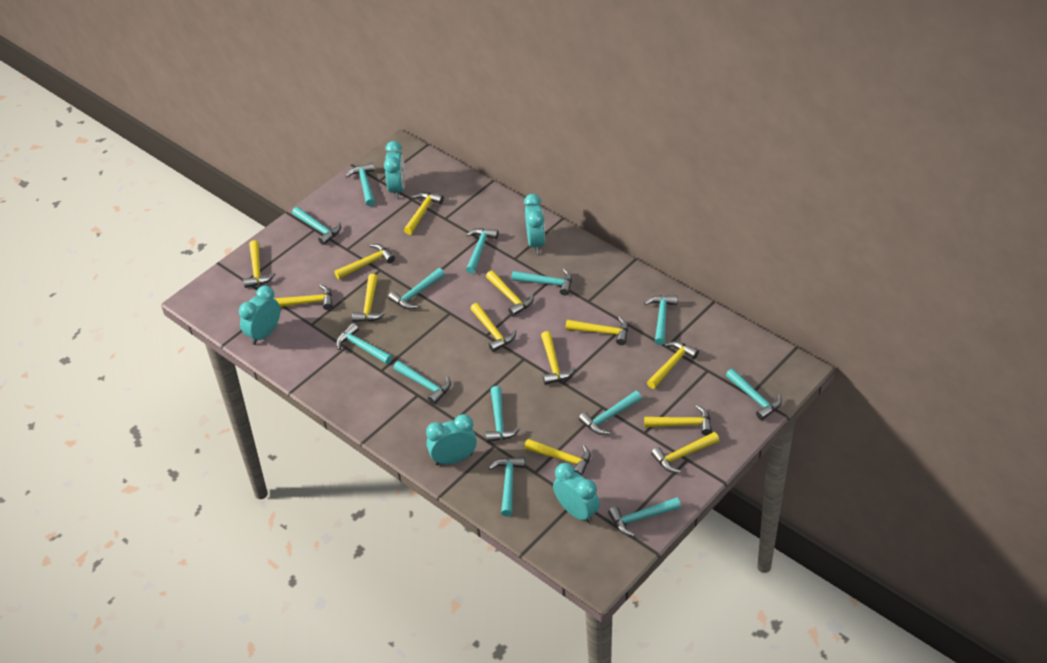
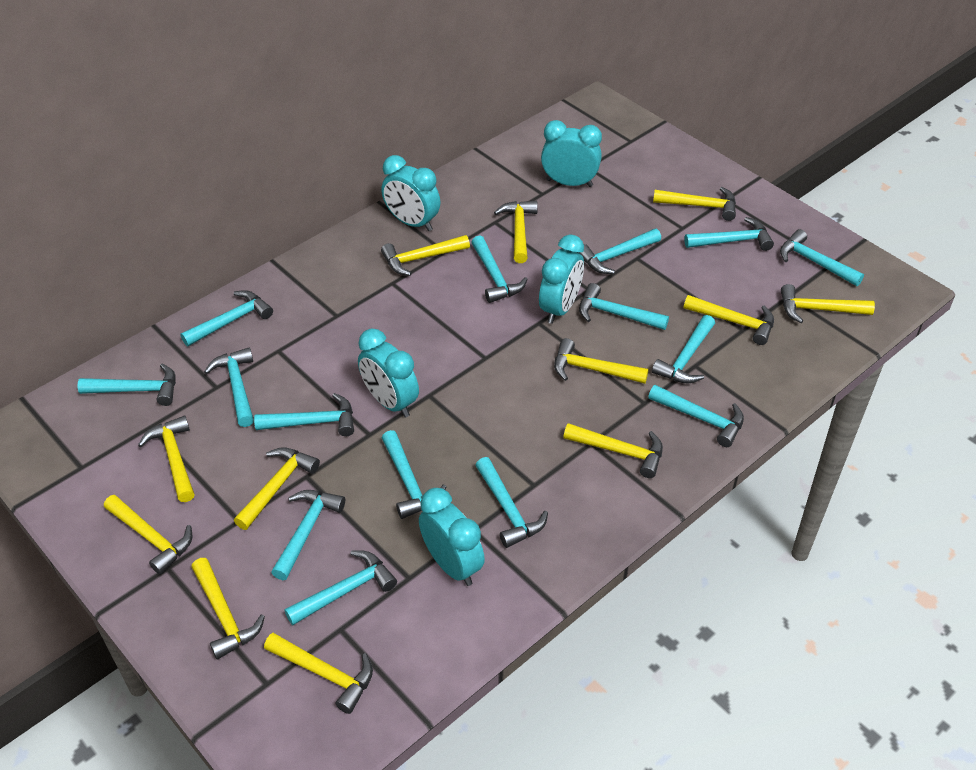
turquoise hammer: 13 -> 15
yellow hammer: 13 -> 12

